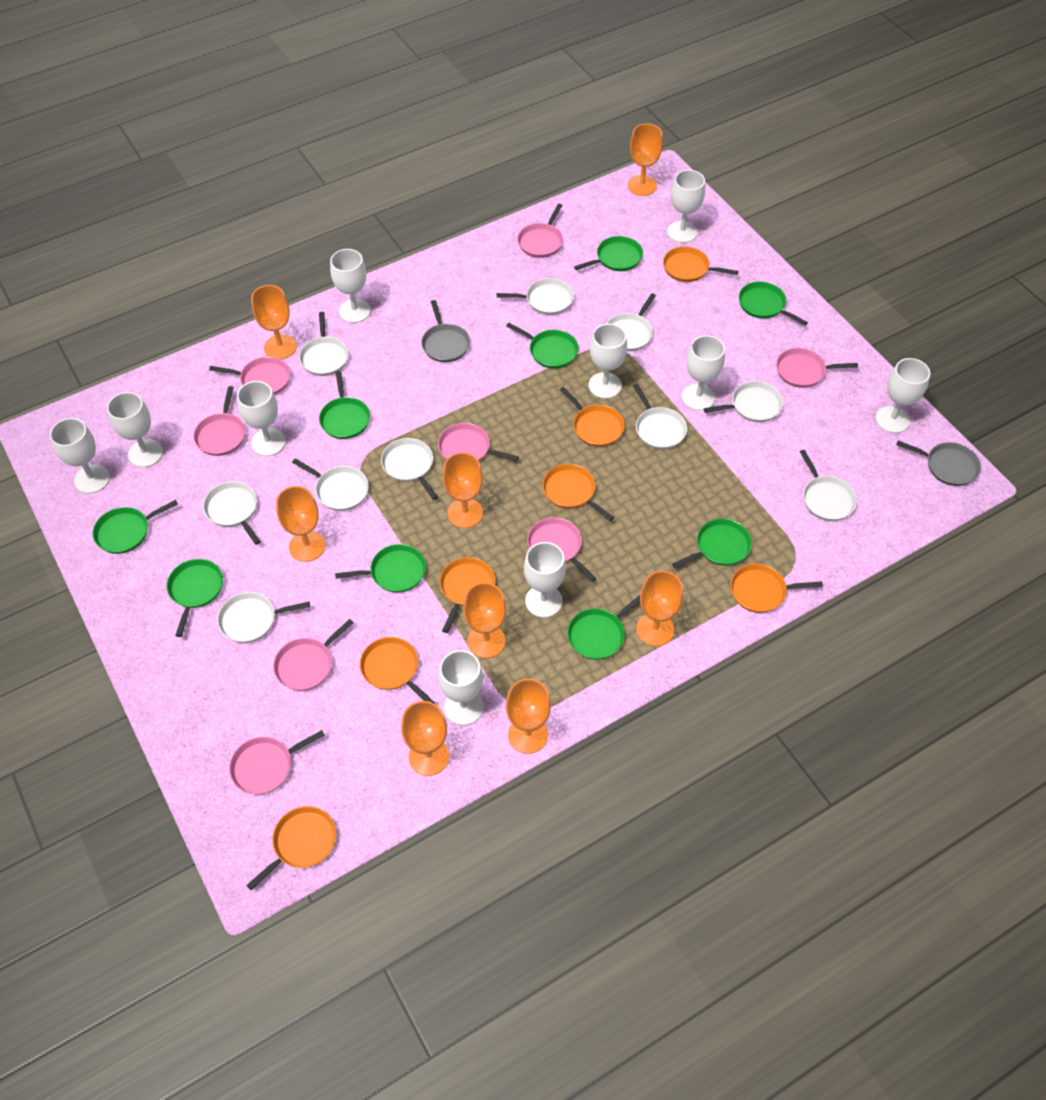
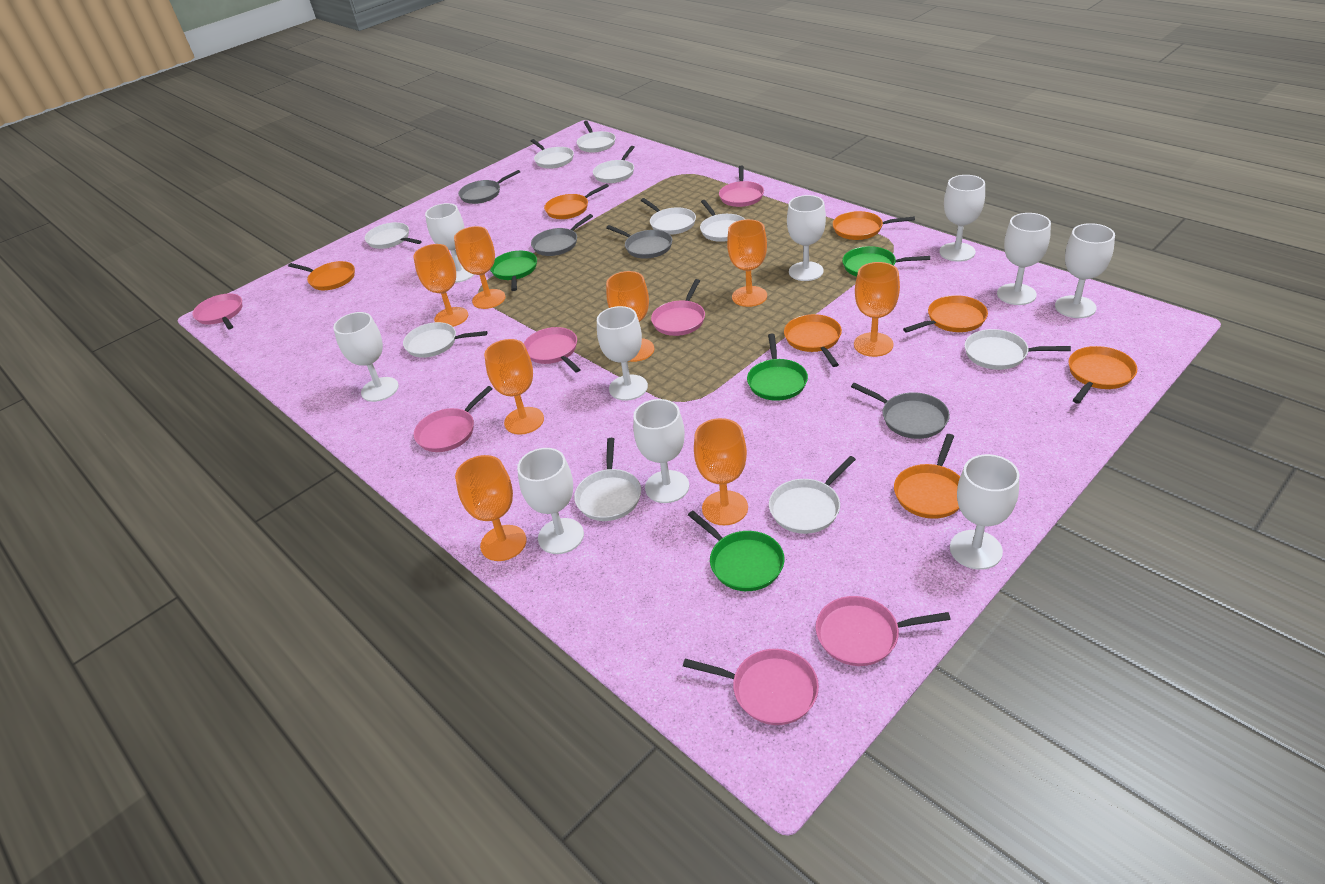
green pan: 9 -> 4
grey pan: 2 -> 4
pink pan: 8 -> 7

